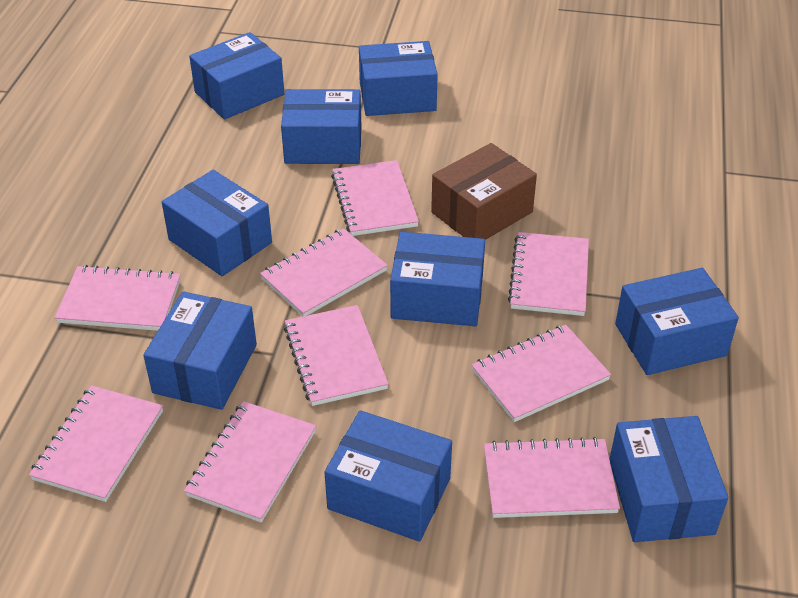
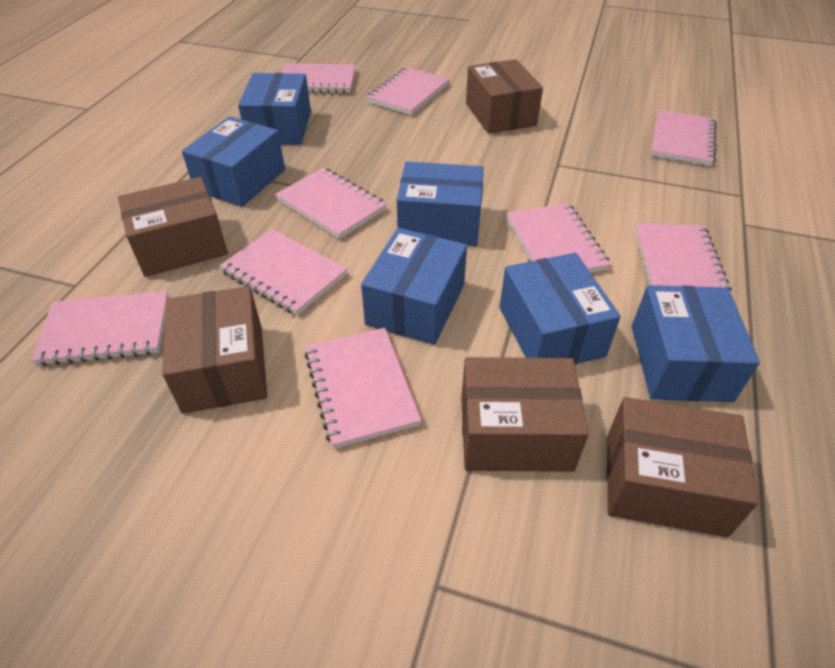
blue box: 9 -> 6
brown box: 1 -> 5

